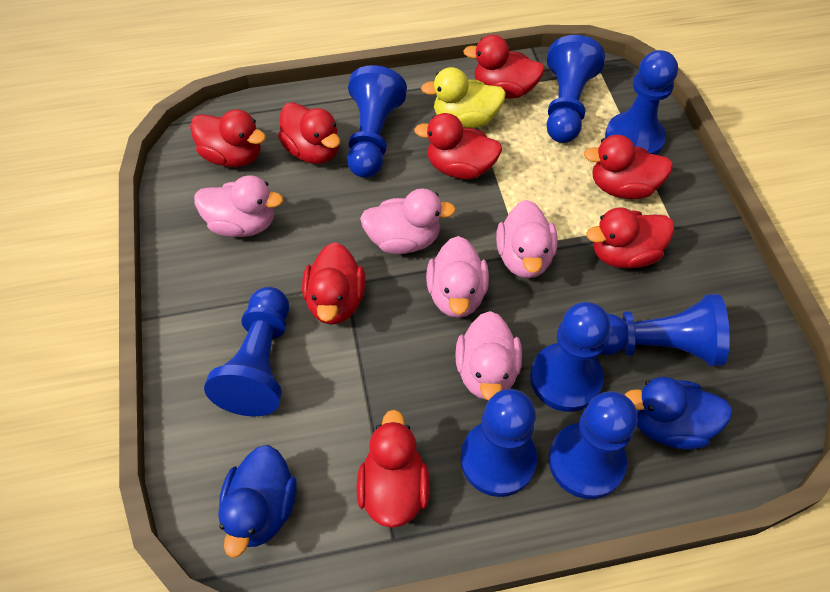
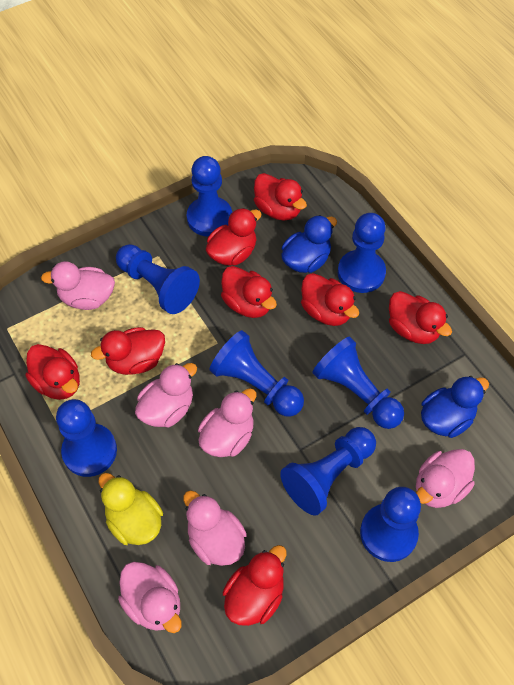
pink duck: 5 -> 6

